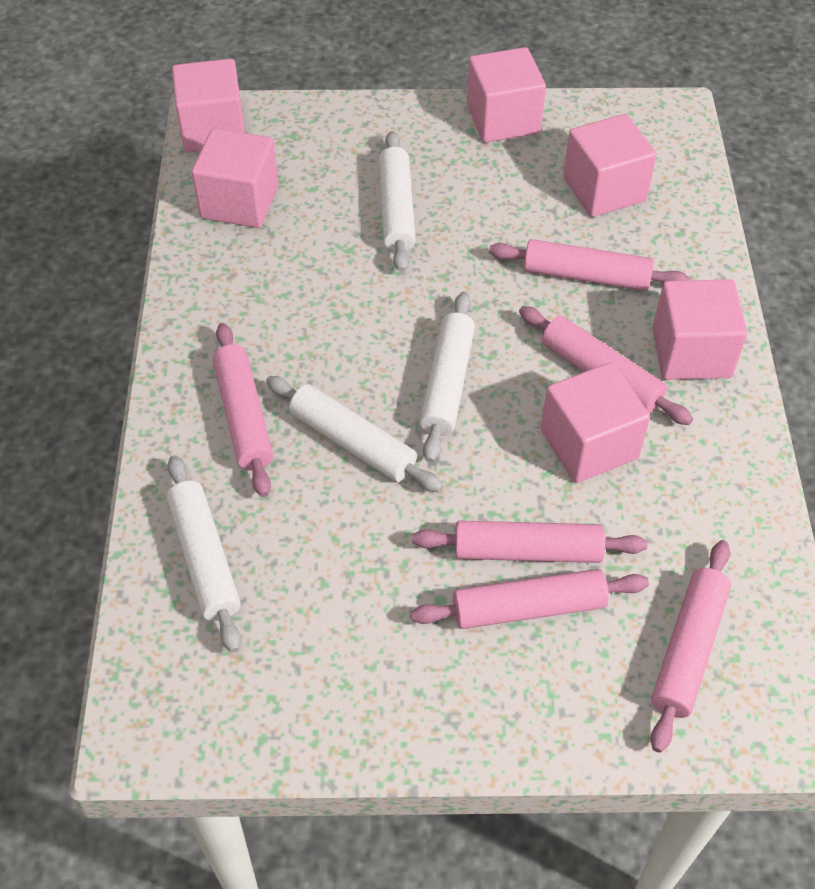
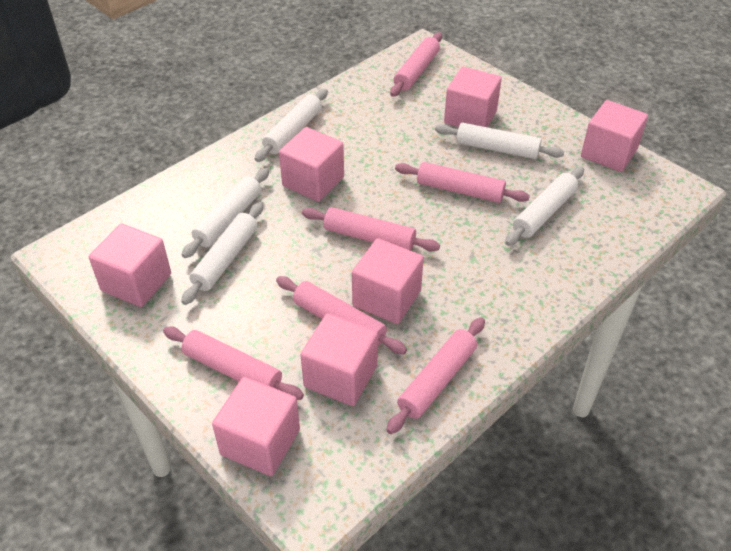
pink cube: 6 -> 7
white rolling pin: 4 -> 5

